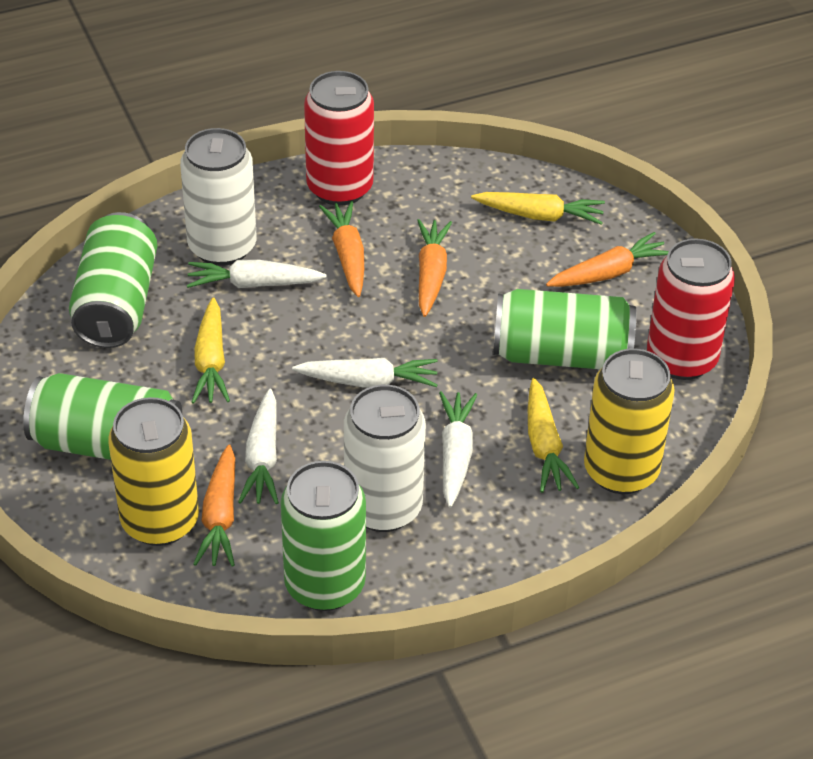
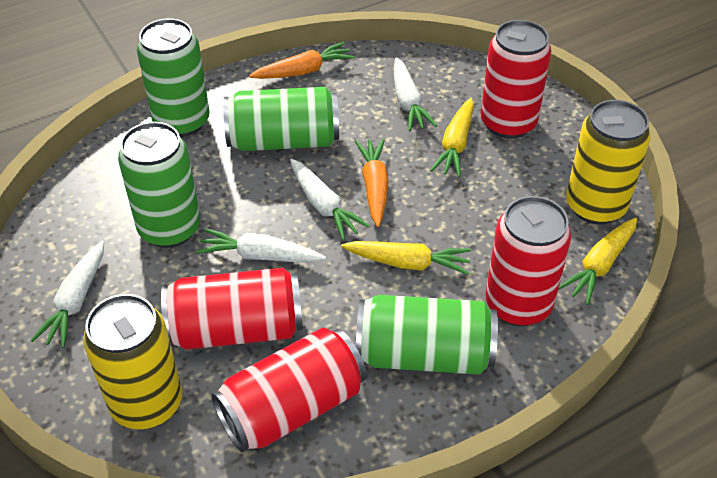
orange carrot: 4 -> 2
red can: 2 -> 4
white can: 2 -> 0

